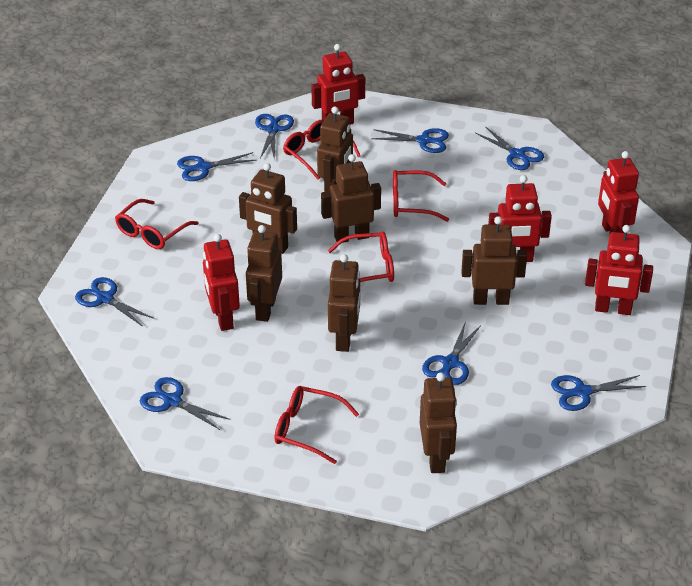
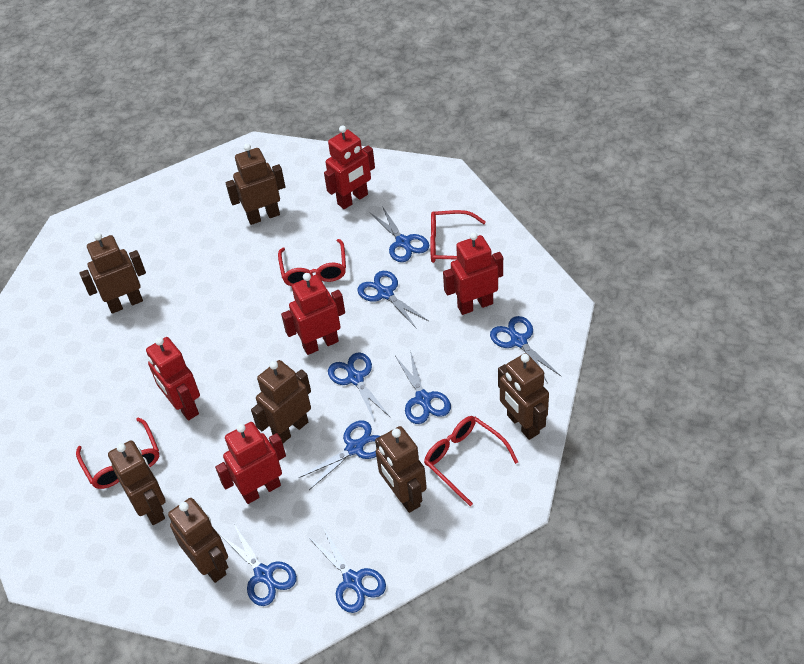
red glasses: 5 -> 4

